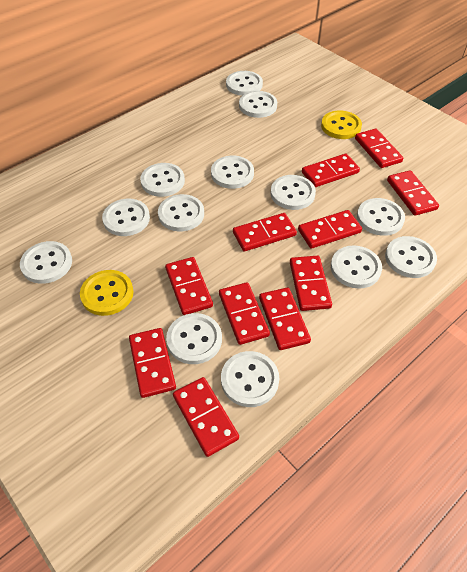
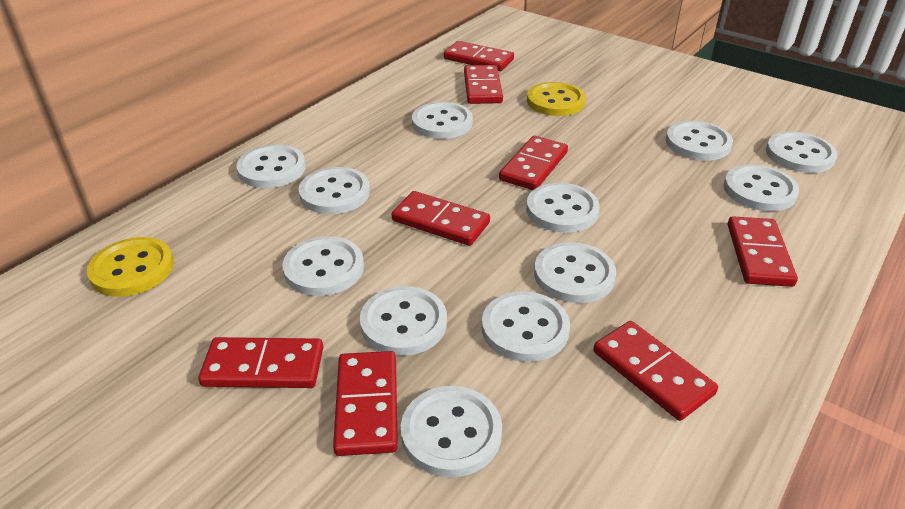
red domino: 11 -> 8
white button: 13 -> 12

